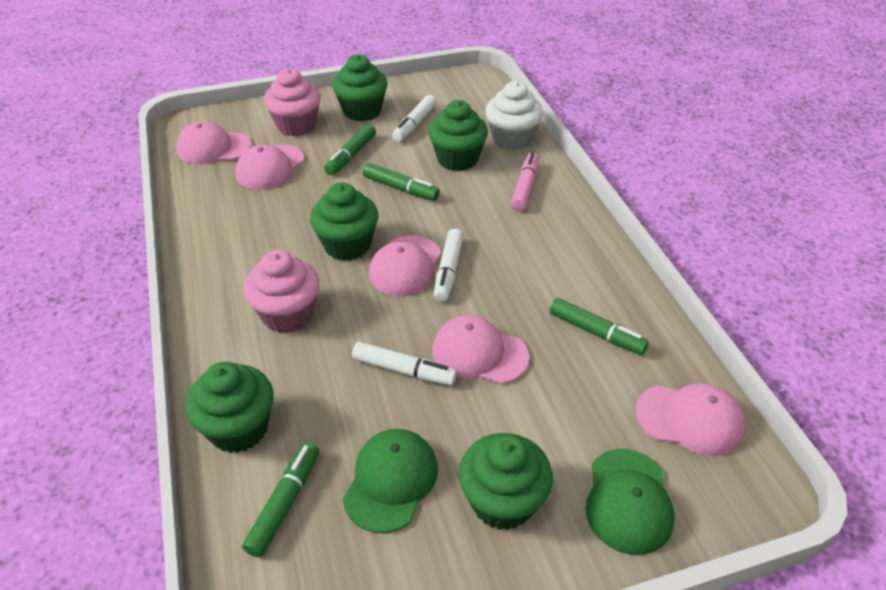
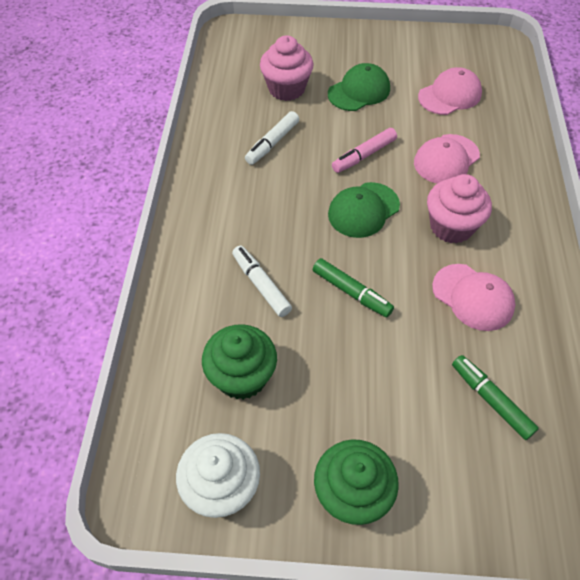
green cupcake: 5 -> 2
green marker: 4 -> 2
pink cap: 5 -> 3
white marker: 3 -> 2

